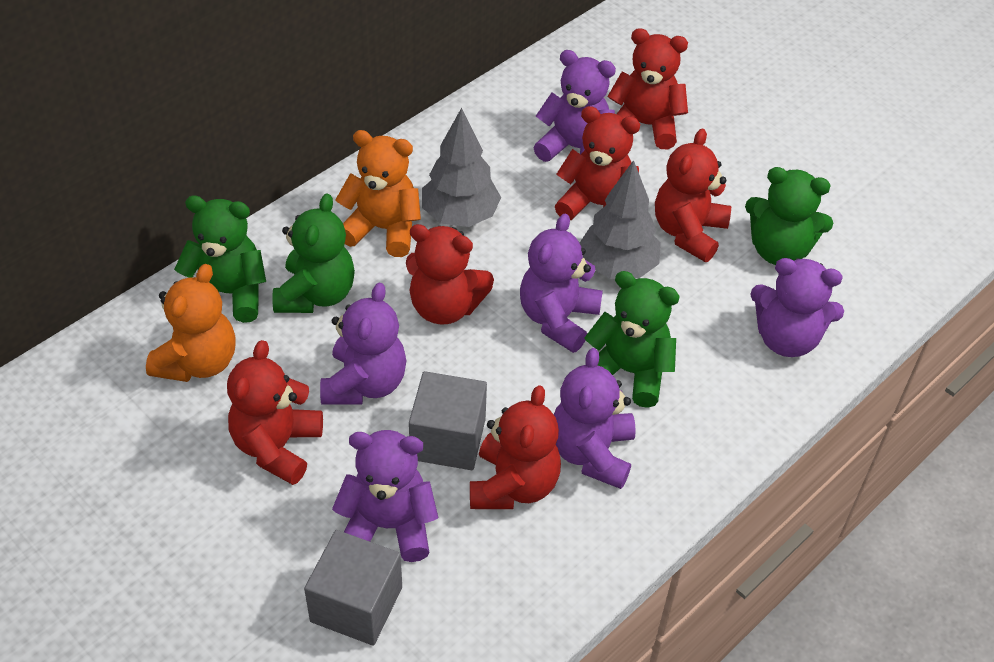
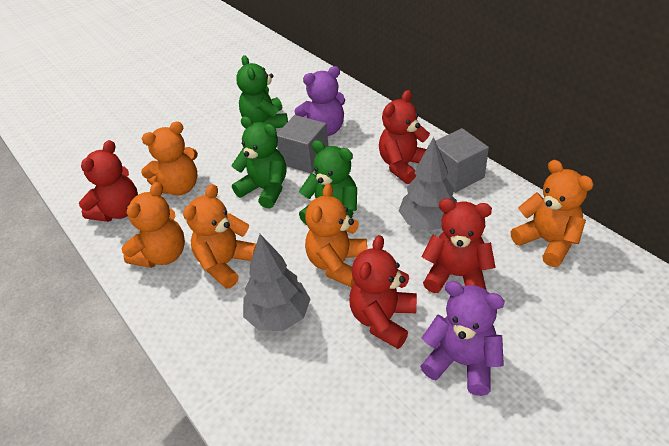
green teddy bear: 4 -> 3
orange teddy bear: 2 -> 5
purple teddy bear: 6 -> 2
red teddy bear: 6 -> 4

